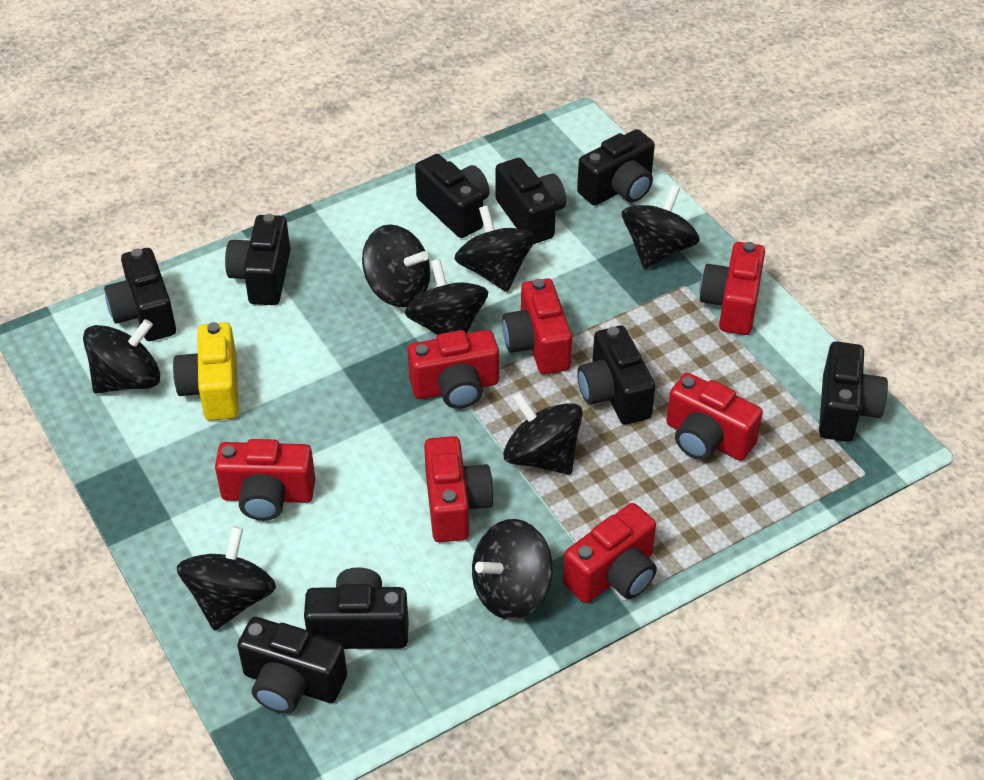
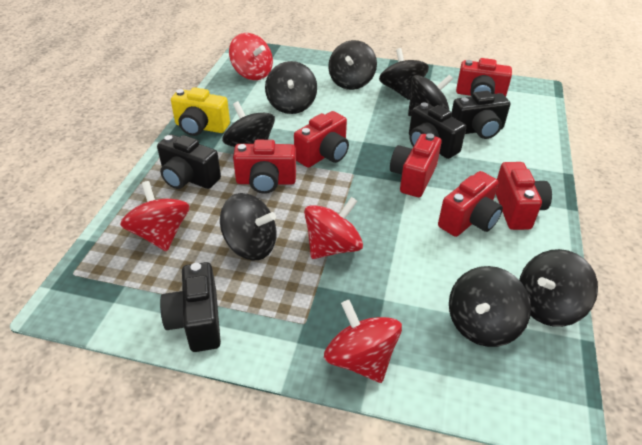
black camera: 9 -> 4
red camera: 7 -> 6
red spinning top: 0 -> 4

